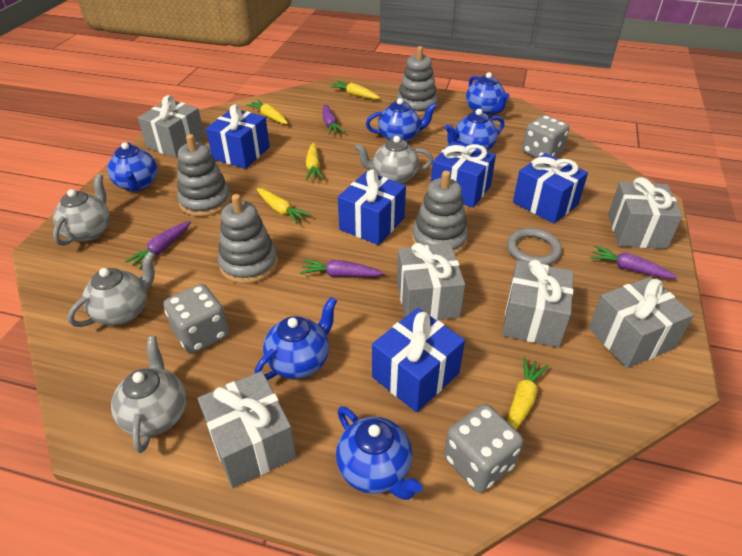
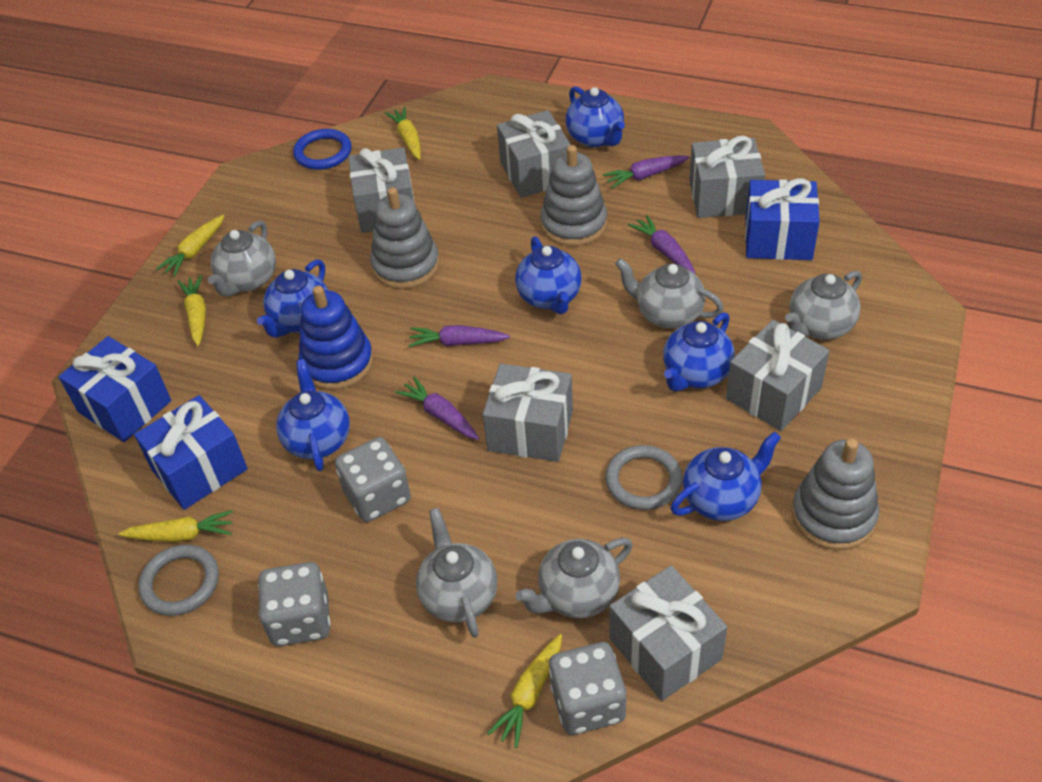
blue gift: 5 -> 3
blue ring: 0 -> 1
blue stacking toy: 0 -> 1
grey ring: 1 -> 2
grey stacking toy: 4 -> 3
grey teapot: 4 -> 5

